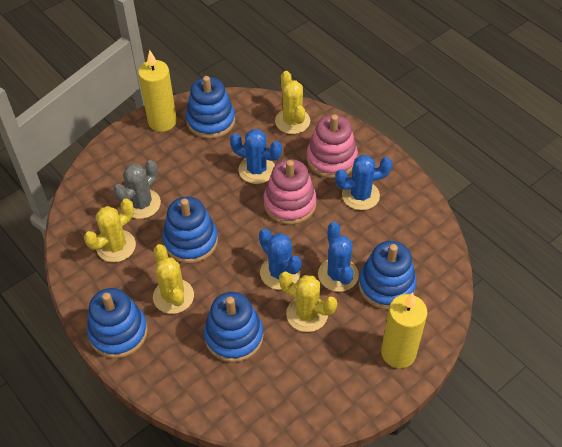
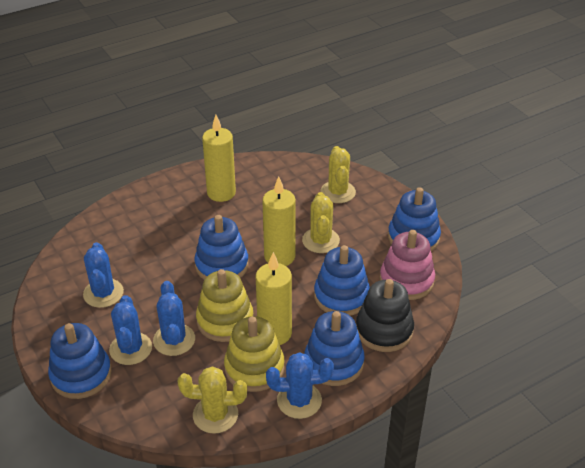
black stacking toy: 0 -> 1
grey cactus: 1 -> 0
pink stacking toy: 2 -> 1
yellow cactus: 4 -> 3
yellow candle: 2 -> 3
yellow stacking toy: 0 -> 2

